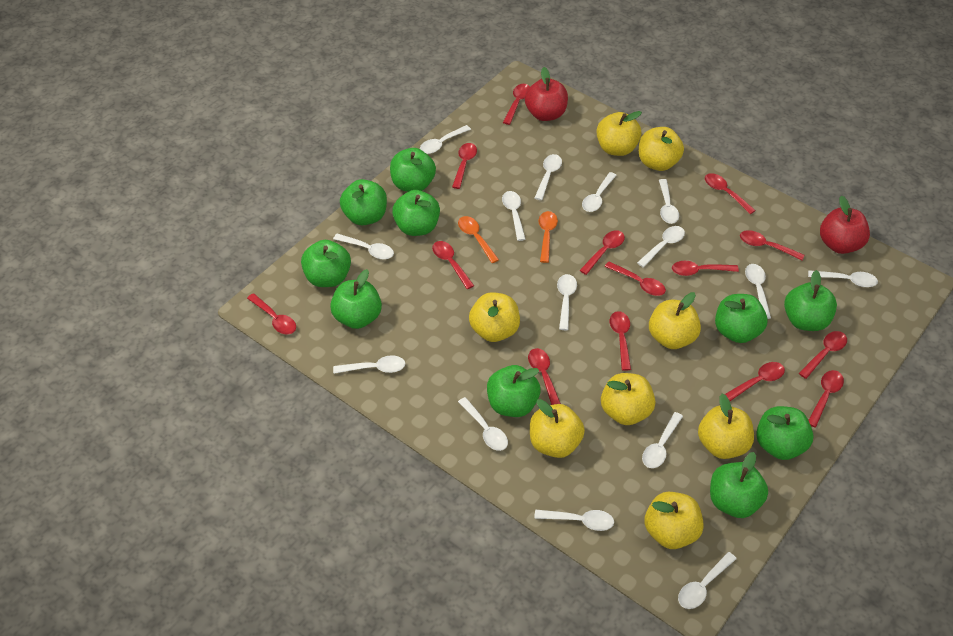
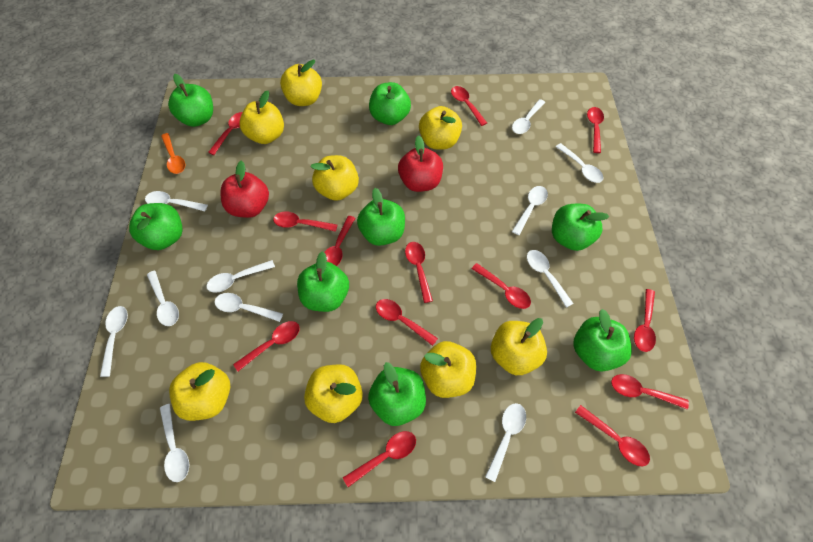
green apple: 10 -> 8
orange spoon: 2 -> 1
red spoon: 14 -> 13
white spoon: 15 -> 11

